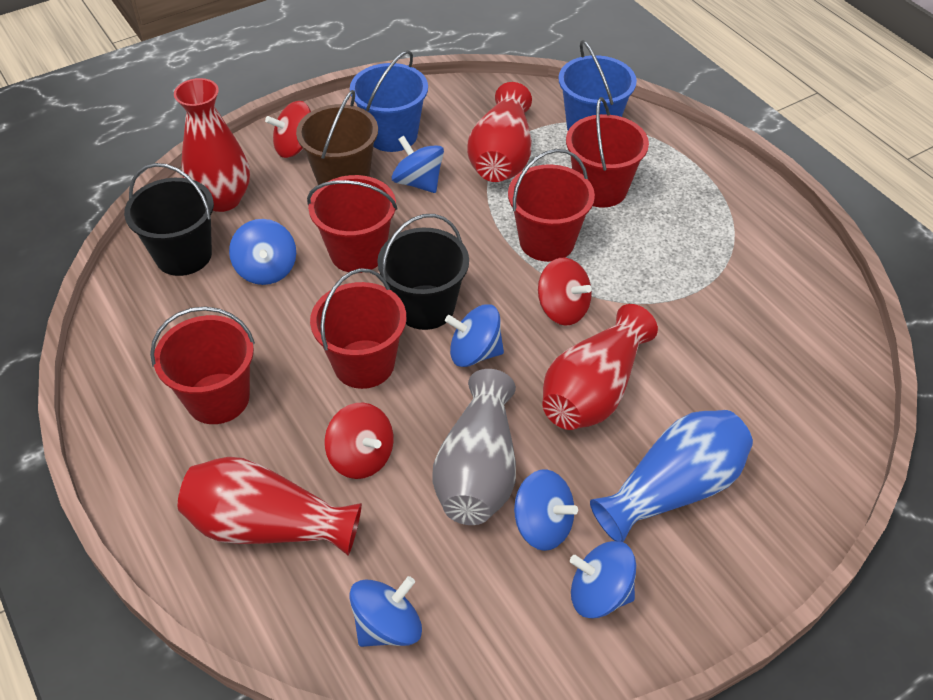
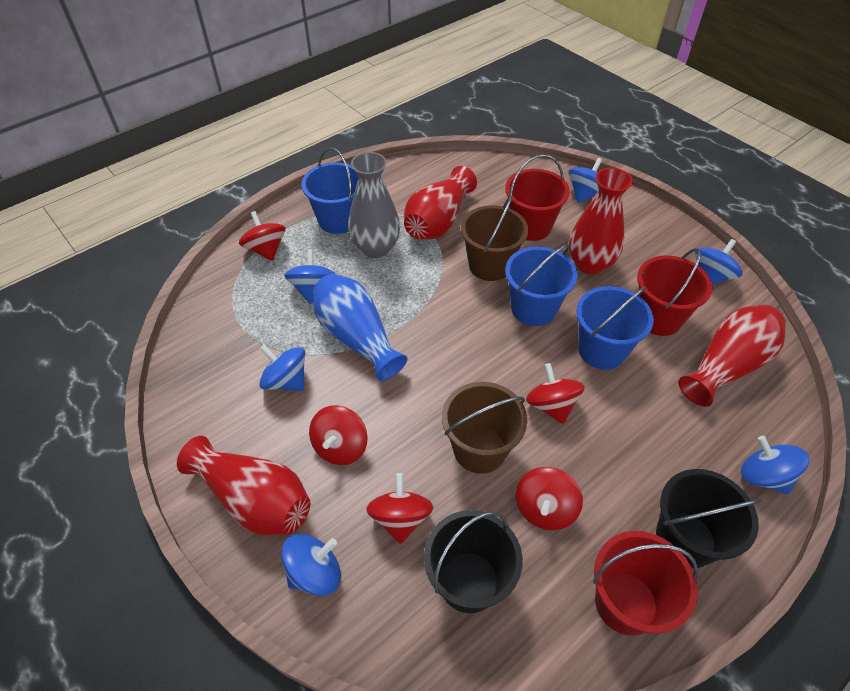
blue bucket: 2 -> 3
brown bucket: 1 -> 2
red bucket: 5 -> 3
red spinning top: 3 -> 5

